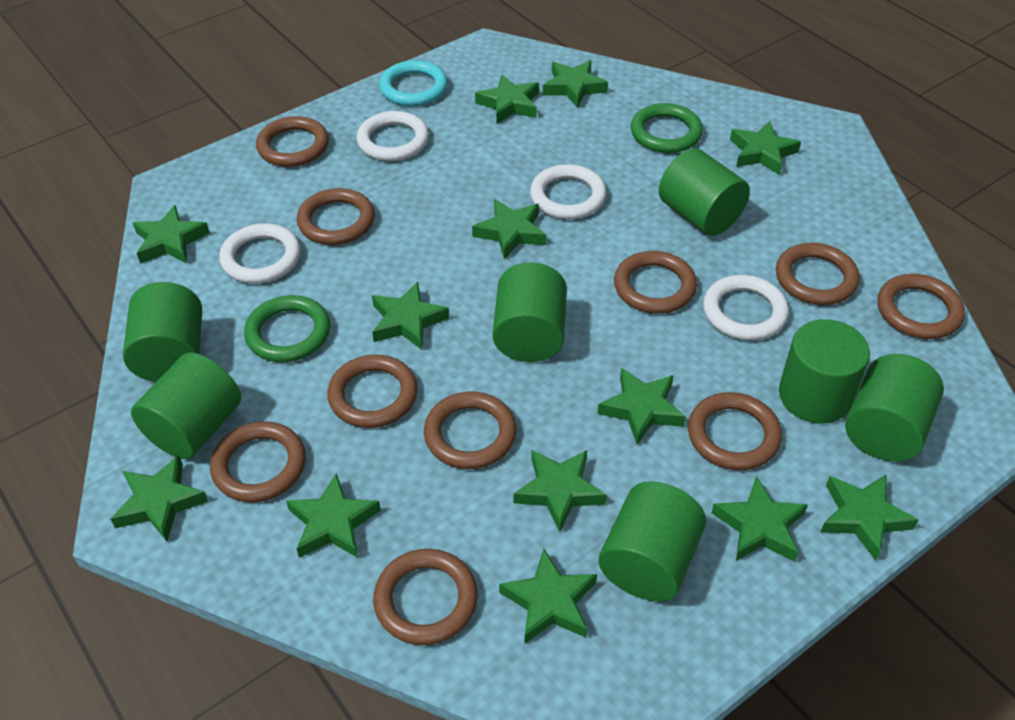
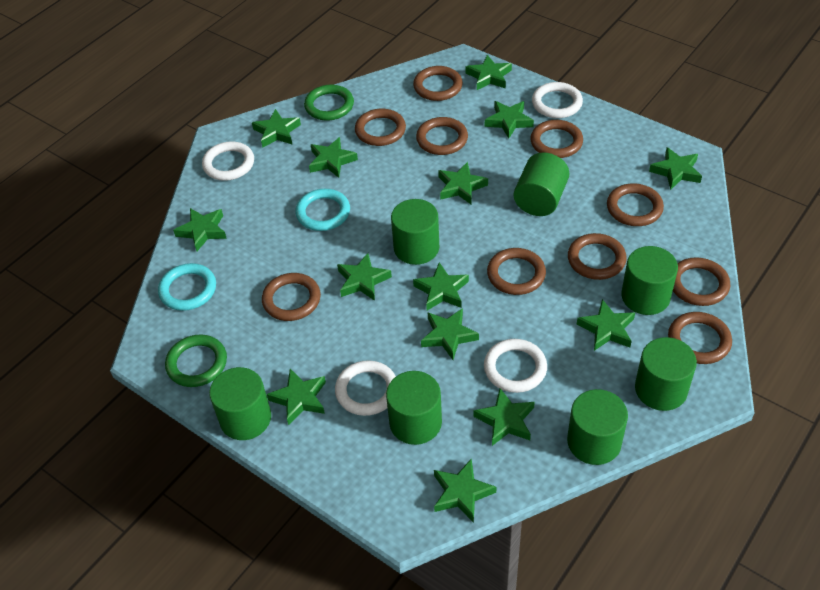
green star: 13 -> 14
turquoise ring: 1 -> 2

